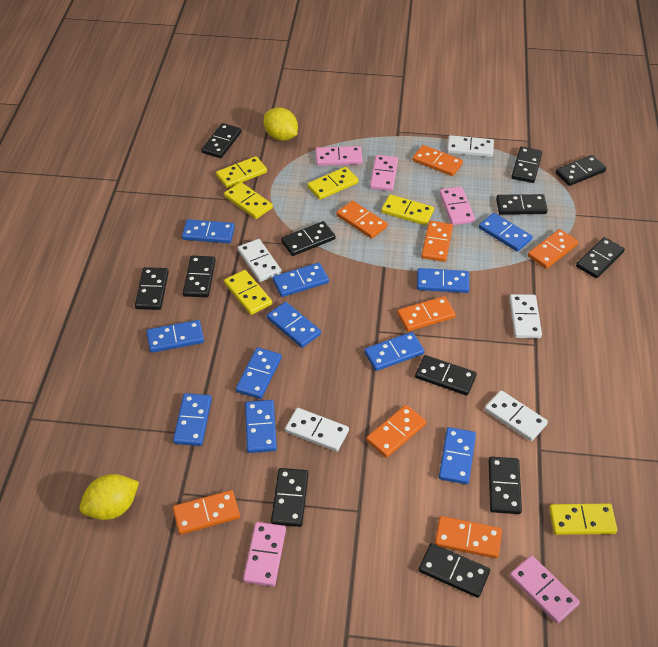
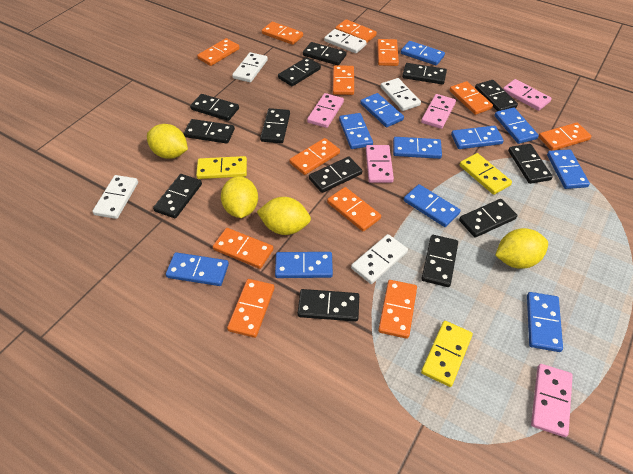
black domino: 12 -> 13
orange domino: 8 -> 12
yellow domino: 6 -> 3
yellow lemon: 2 -> 4

